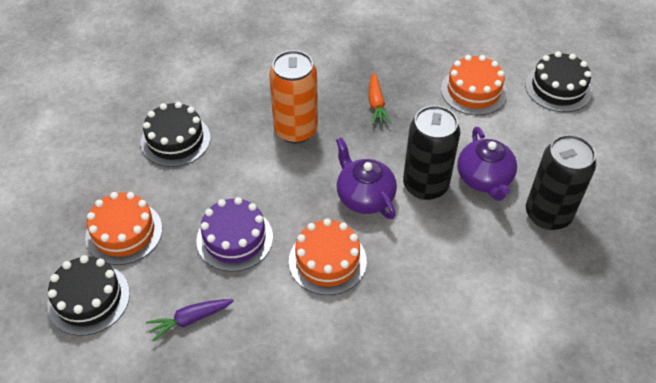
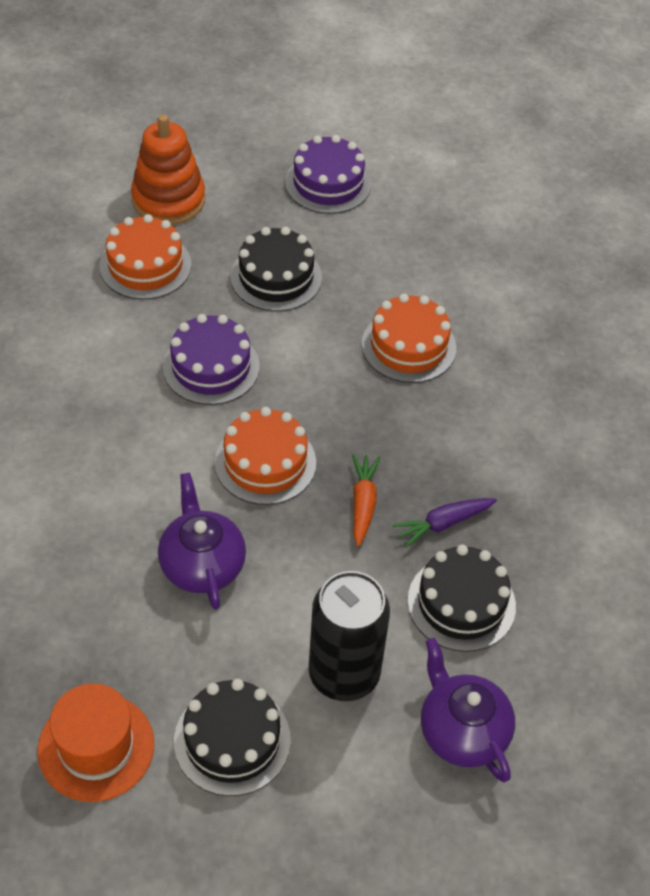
black can: 2 -> 1
orange can: 1 -> 0
orange hat: 0 -> 1
orange stacking toy: 0 -> 1
purple cake: 1 -> 2

